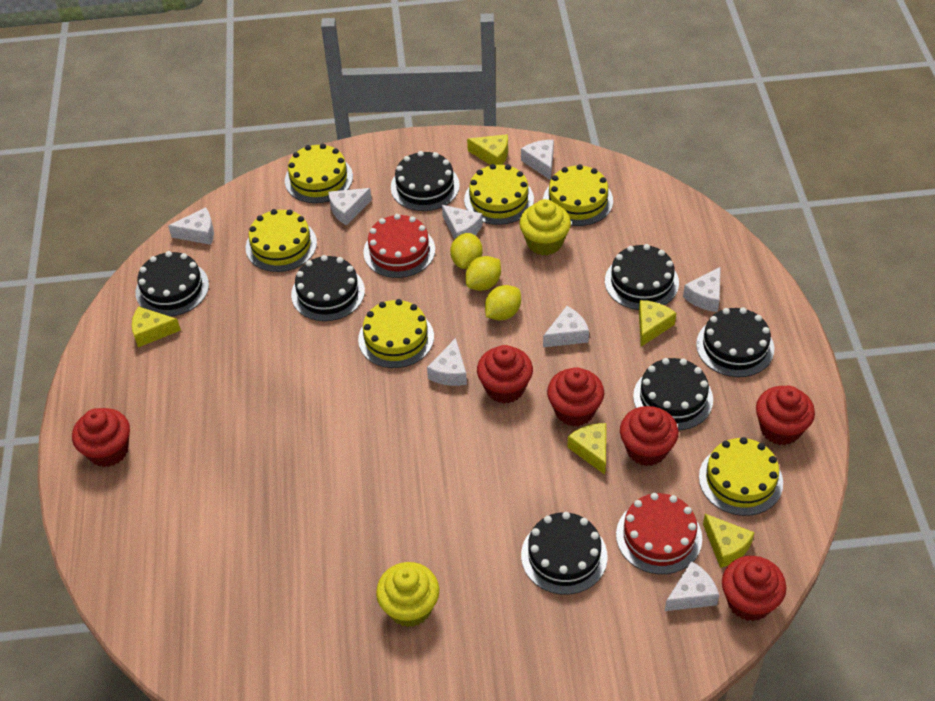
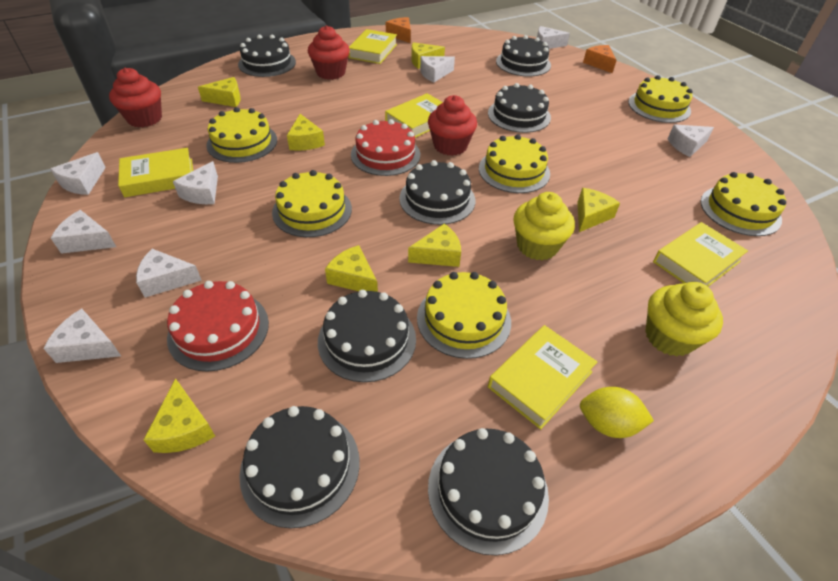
orange cheese: 0 -> 2
red cupcake: 6 -> 3
yellow book: 0 -> 5
yellow cheese: 5 -> 7
yellow lemon: 3 -> 1

